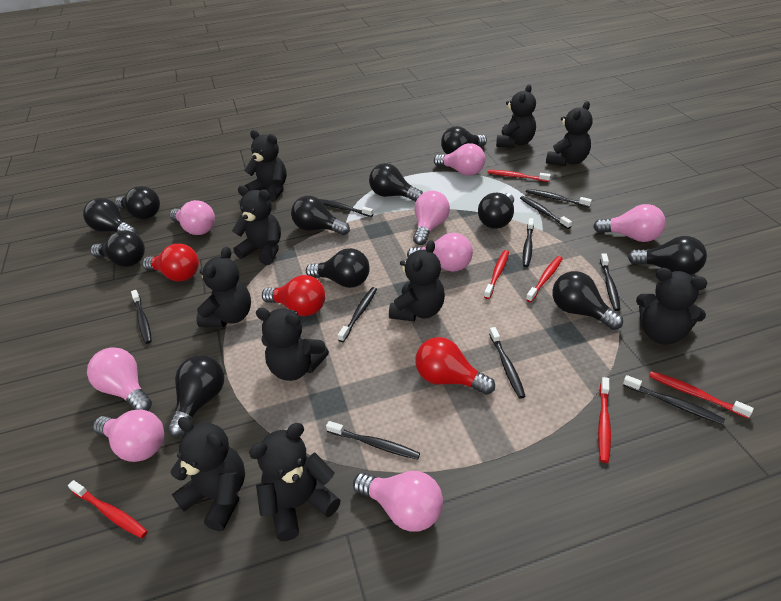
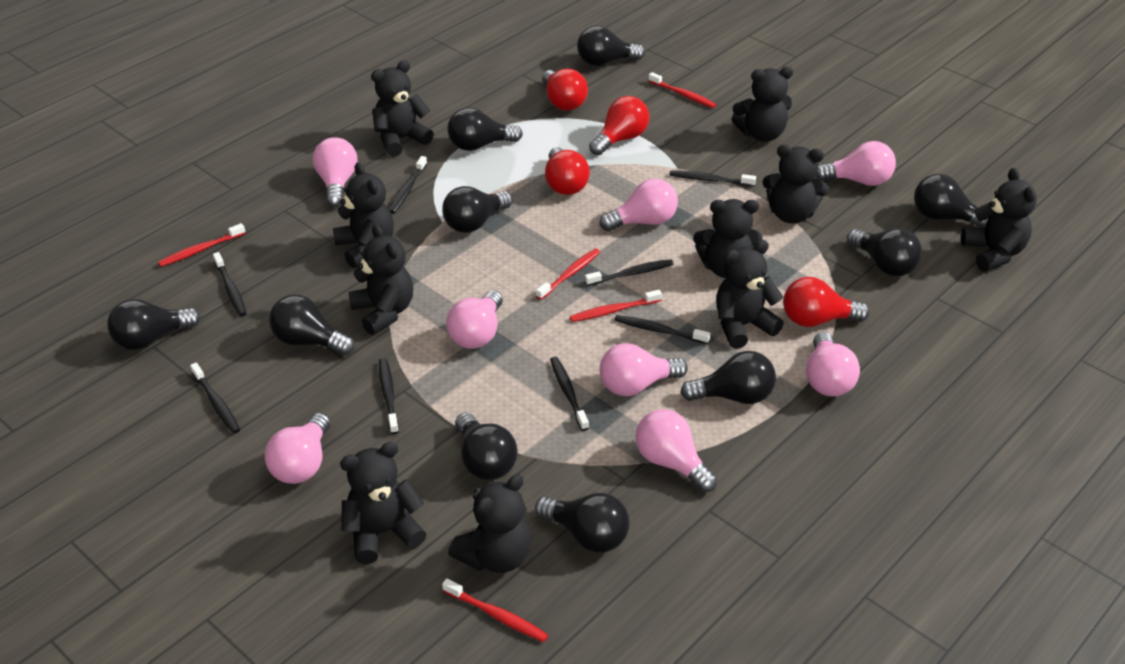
black light bulb: 11 -> 10
black toothbrush: 10 -> 8
red light bulb: 3 -> 4
red toothbrush: 6 -> 5

